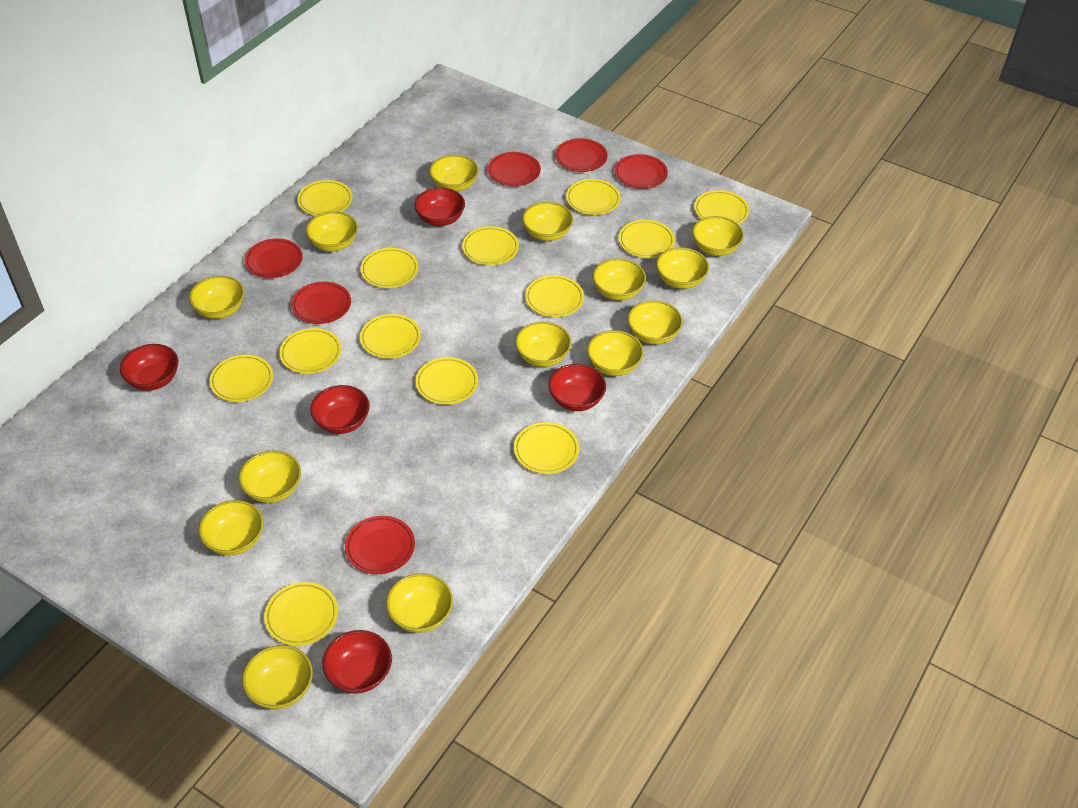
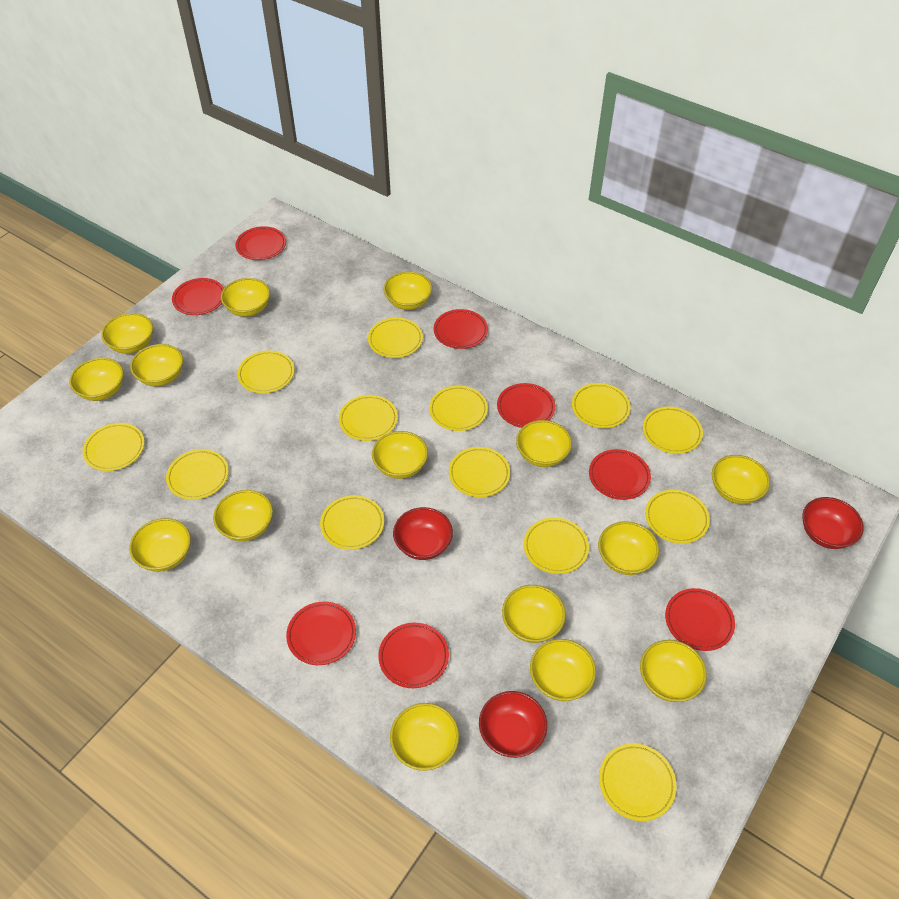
red bowl: 5 -> 3
red plate: 6 -> 8
yellow bowl: 14 -> 15

